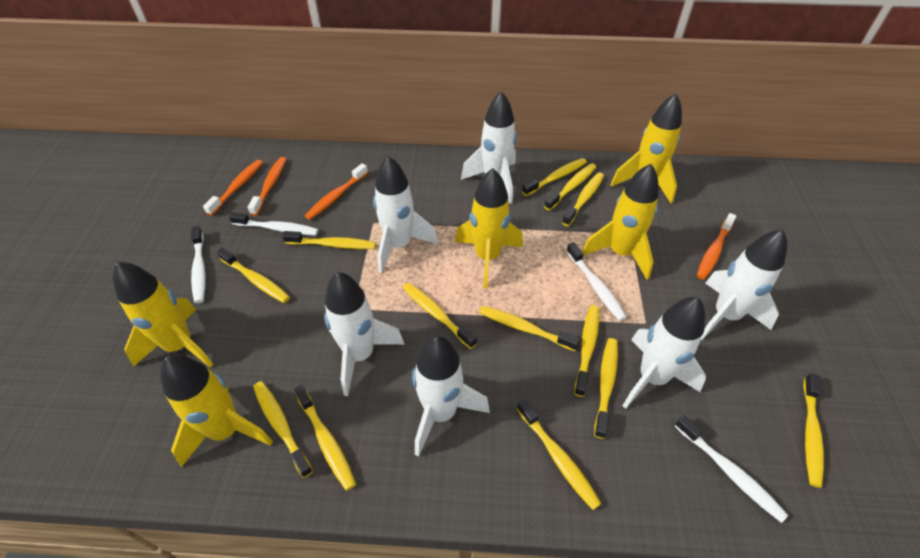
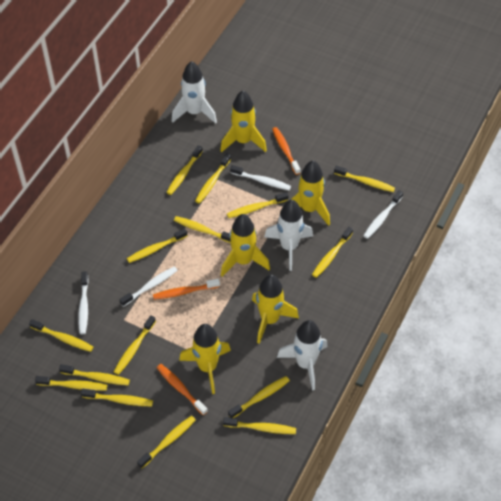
orange toothbrush: 4 -> 3
white rocket: 6 -> 3
yellow toothbrush: 13 -> 15

